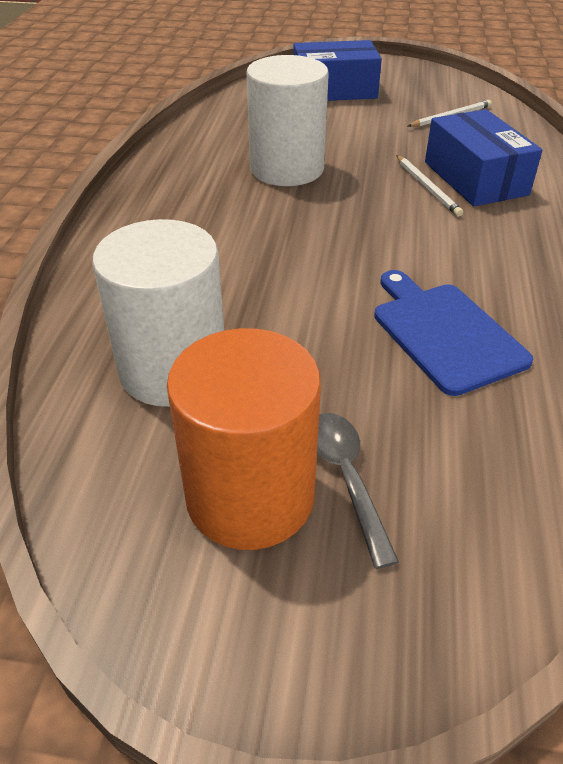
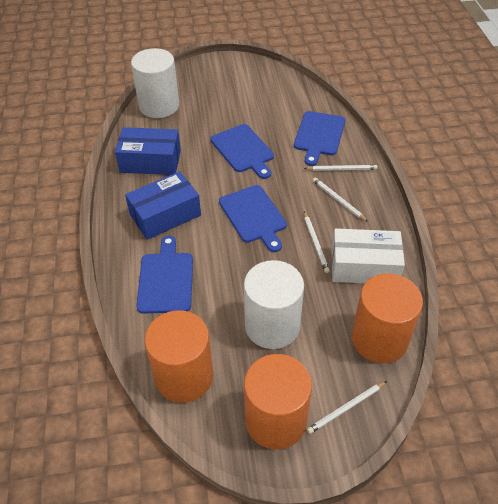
blue cutting board: 1 -> 4
grey spoon: 1 -> 0
orange cylinder: 1 -> 3
white box: 0 -> 1
white pencil: 2 -> 4

